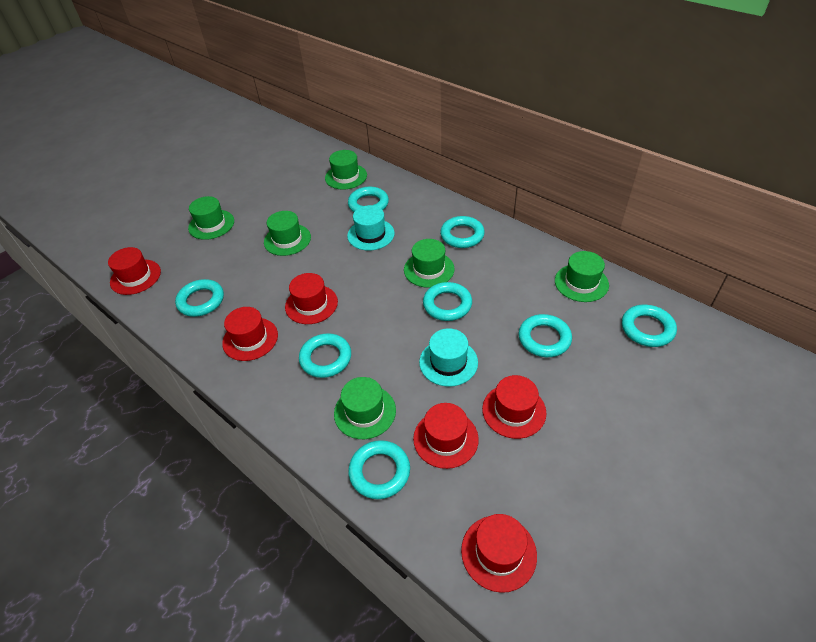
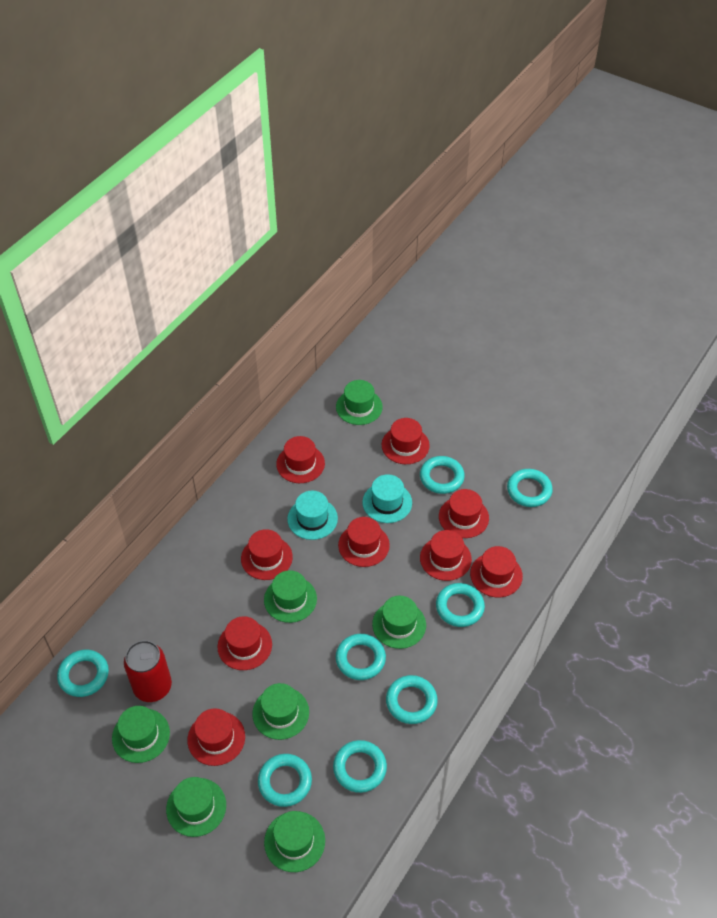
green hat: 6 -> 7
red can: 0 -> 1
red hat: 6 -> 9

